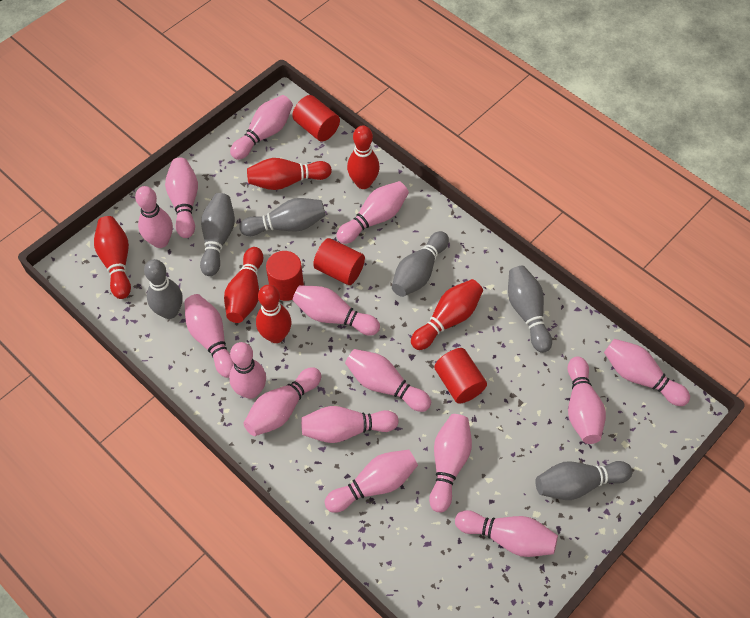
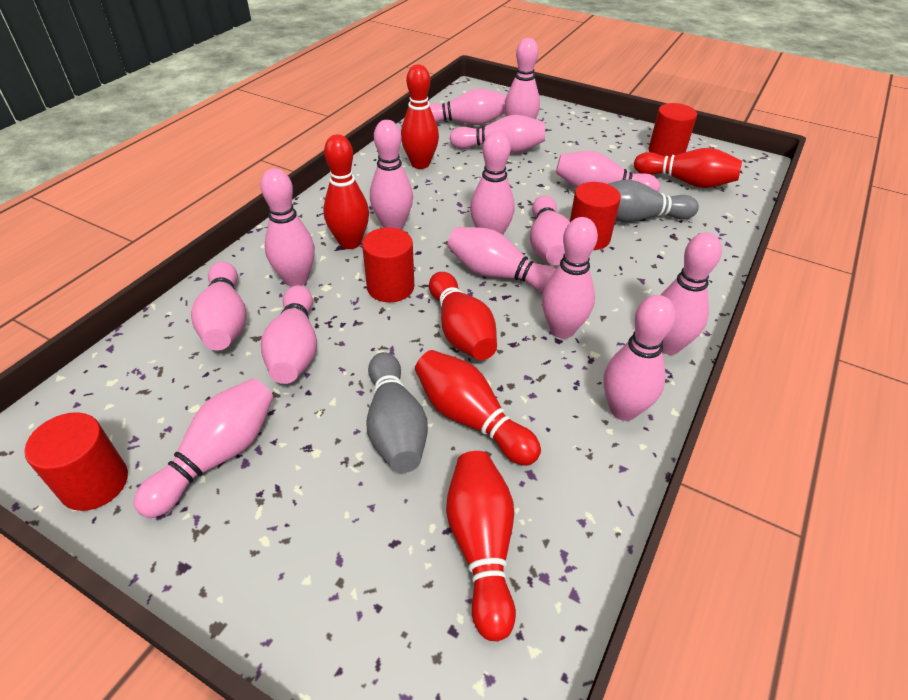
grey bowling pin: 6 -> 2

